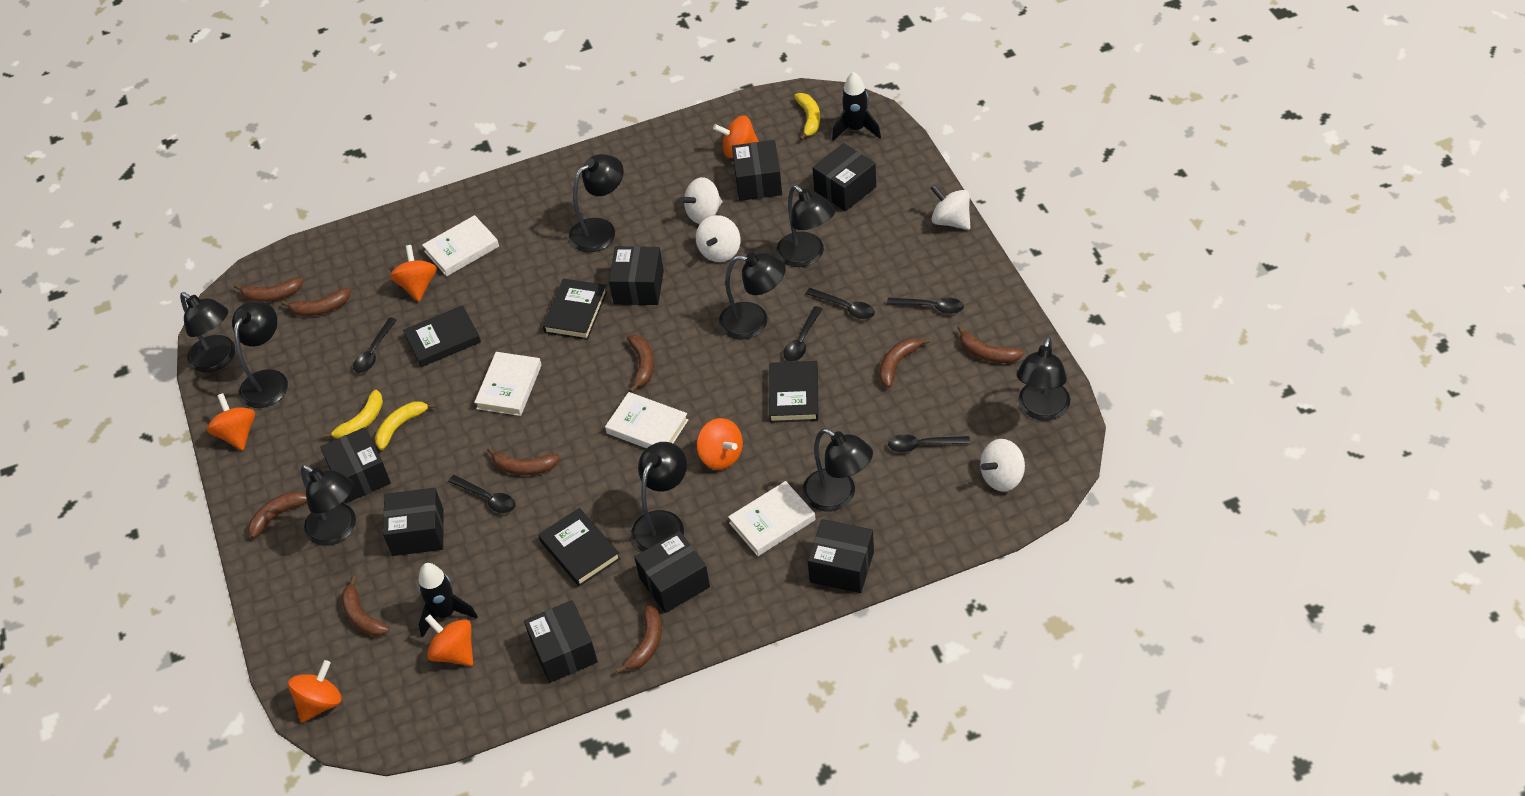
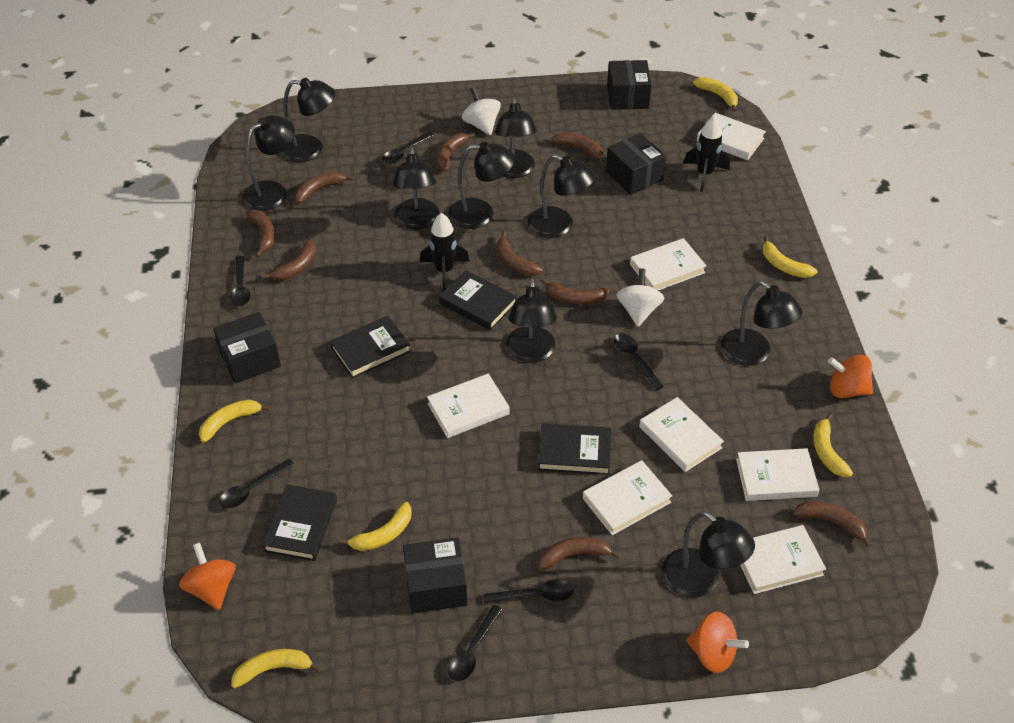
black box: 8 -> 4
orange spinning top: 6 -> 3
white book: 4 -> 7
white spinning top: 4 -> 2
yellow banana: 3 -> 6

